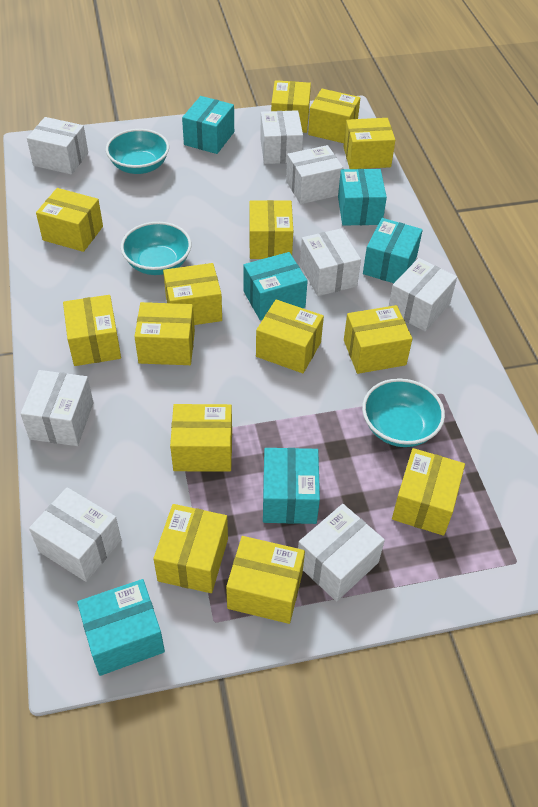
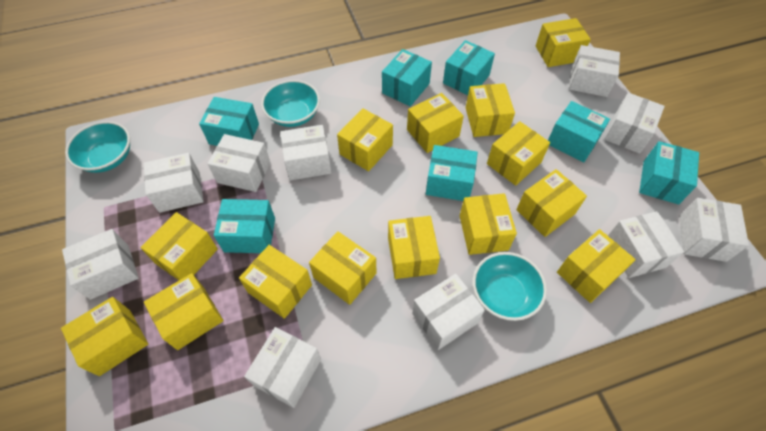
turquoise box: 6 -> 7
white box: 8 -> 10

